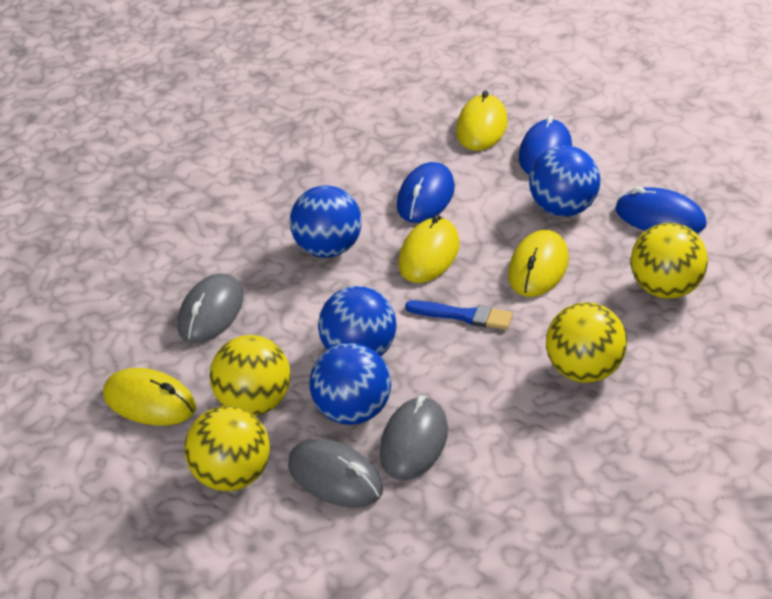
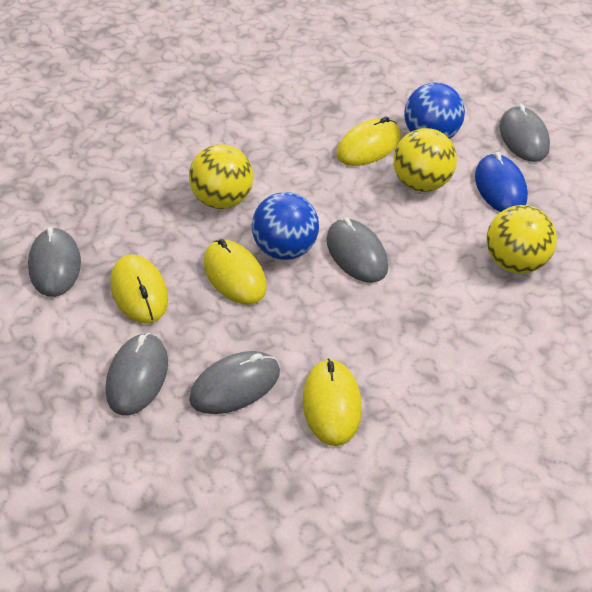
blue ball: 4 -> 2
blue brush: 1 -> 0
blue mouse: 3 -> 1
grey mouse: 3 -> 5
yellow ball: 4 -> 3

